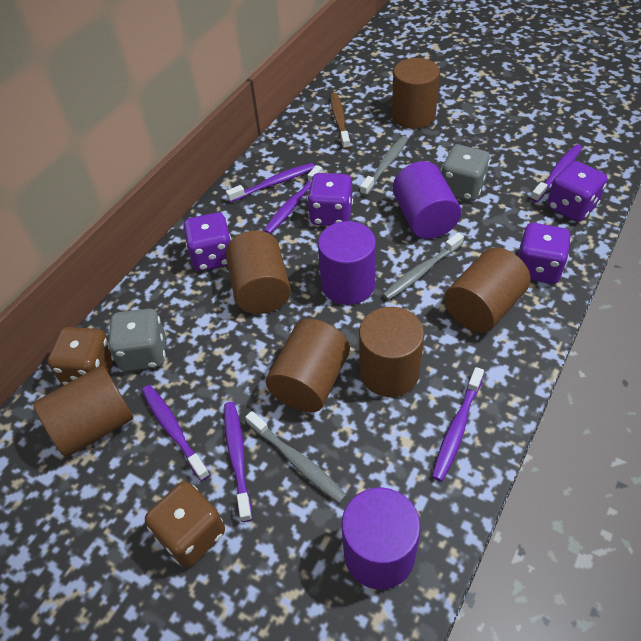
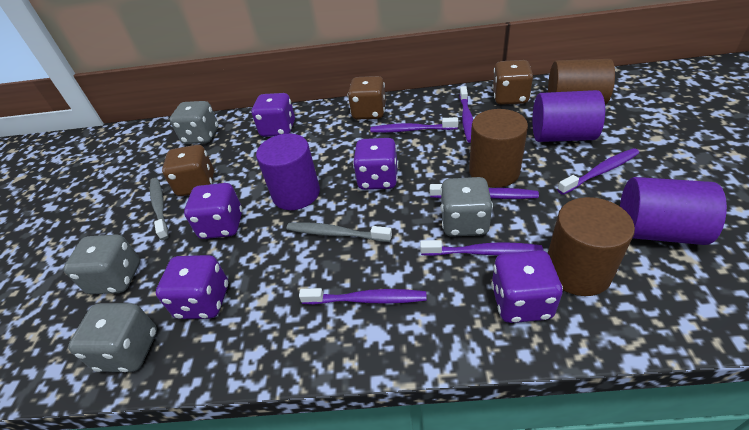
brown cylinder: 6 -> 3
brown dice: 2 -> 3
brown toothbrush: 1 -> 0
grey dice: 2 -> 4
grey toothbrush: 3 -> 2
purple dice: 4 -> 5

